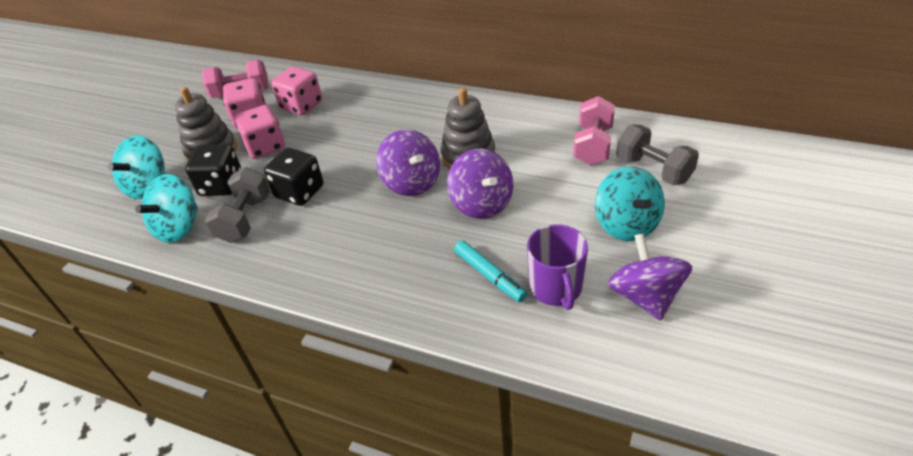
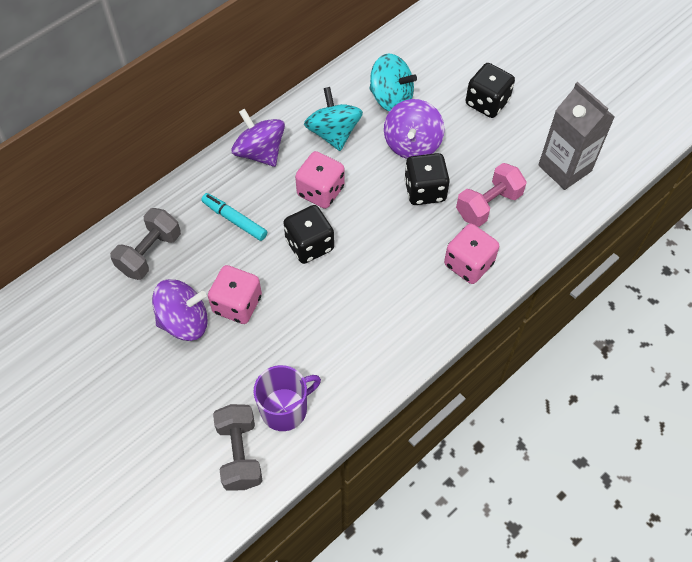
black dice: 2 -> 3
grey carton: 0 -> 1
grey stacking toy: 2 -> 0
pink dumbbell: 2 -> 1
turquoise spinning top: 3 -> 2

